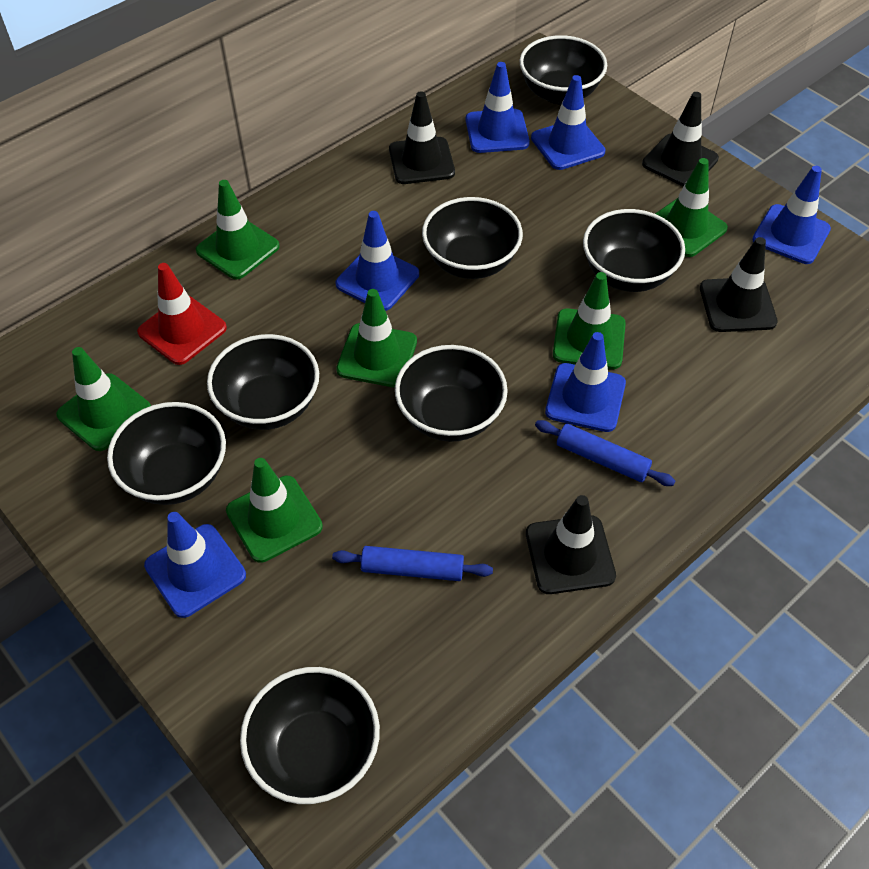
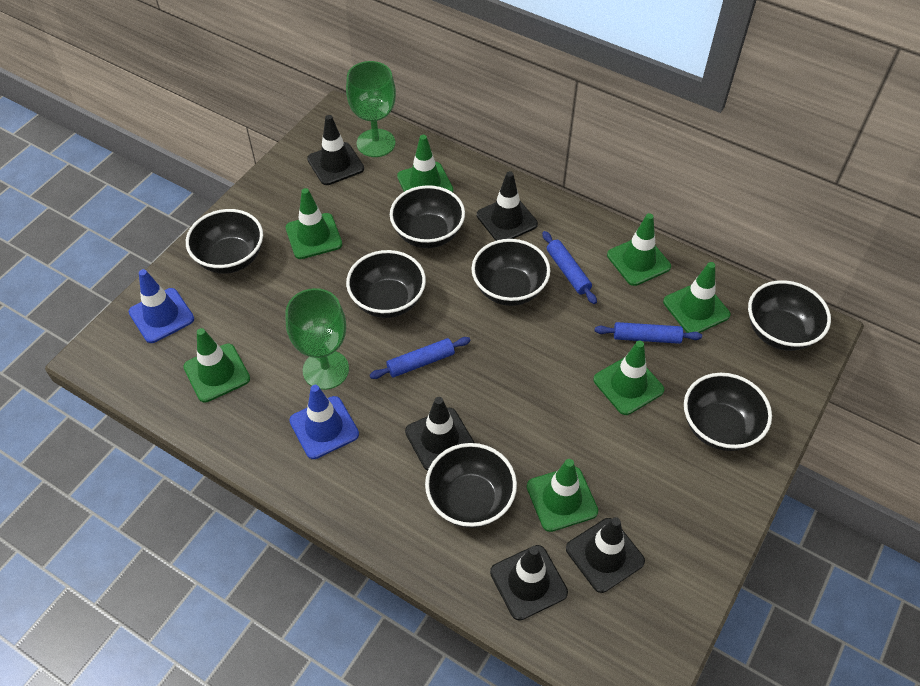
black traffic cone: 4 -> 5
blue rolling pin: 2 -> 3
blue traffic cone: 6 -> 2
green goblet: 0 -> 2
green traffic cone: 6 -> 7
red traffic cone: 1 -> 0

